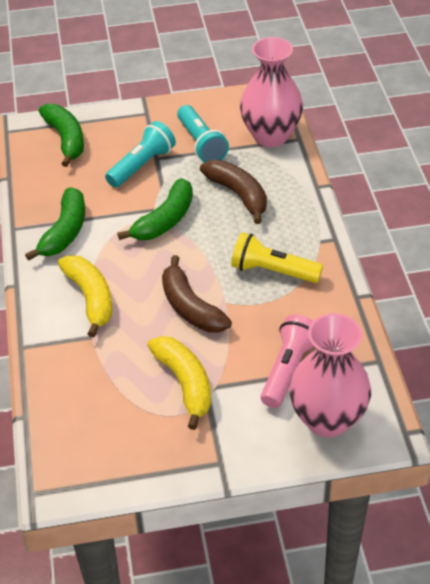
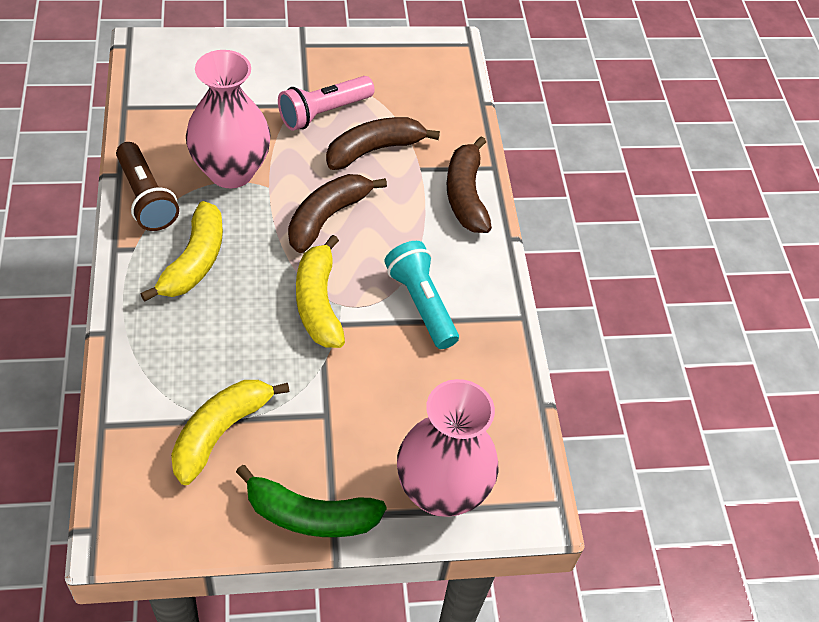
brown banana: 2 -> 3
brown flashlight: 0 -> 1
green banana: 3 -> 1
turquoise flashlight: 2 -> 1
yellow banana: 2 -> 3
yellow flashlight: 1 -> 0

